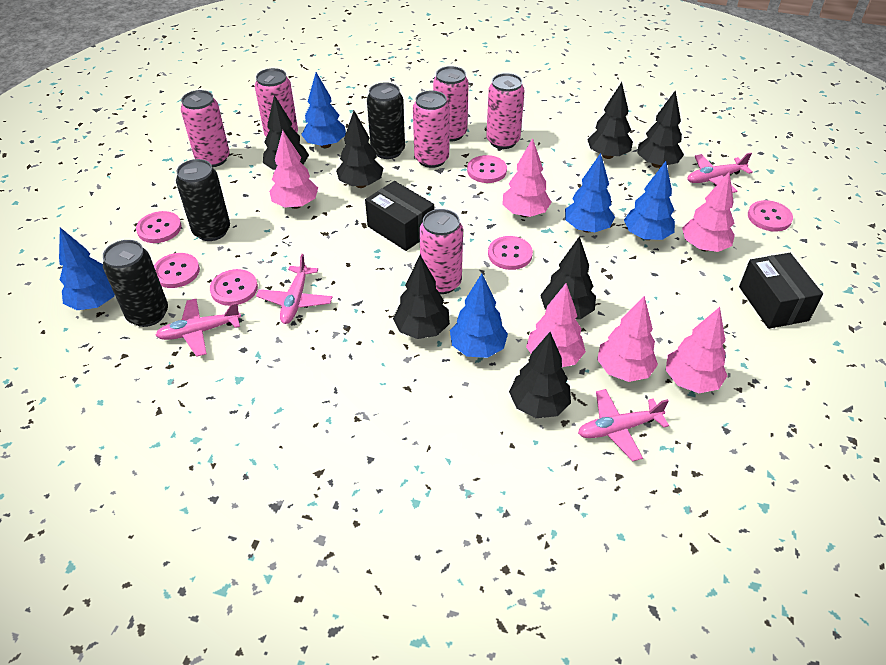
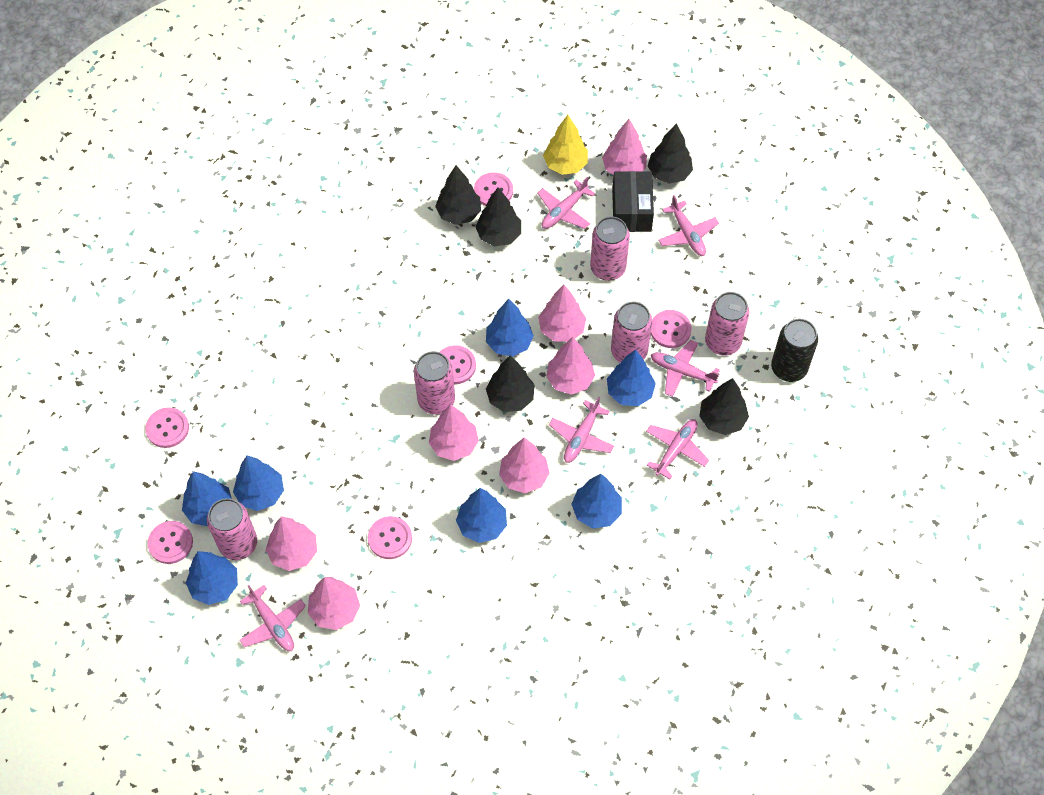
black box: 2 -> 1
black can: 3 -> 1
black tree: 7 -> 5
blue tree: 5 -> 7
pink can: 6 -> 5
pink plane: 4 -> 6
pink tree: 6 -> 7
yellow tree: 0 -> 1

